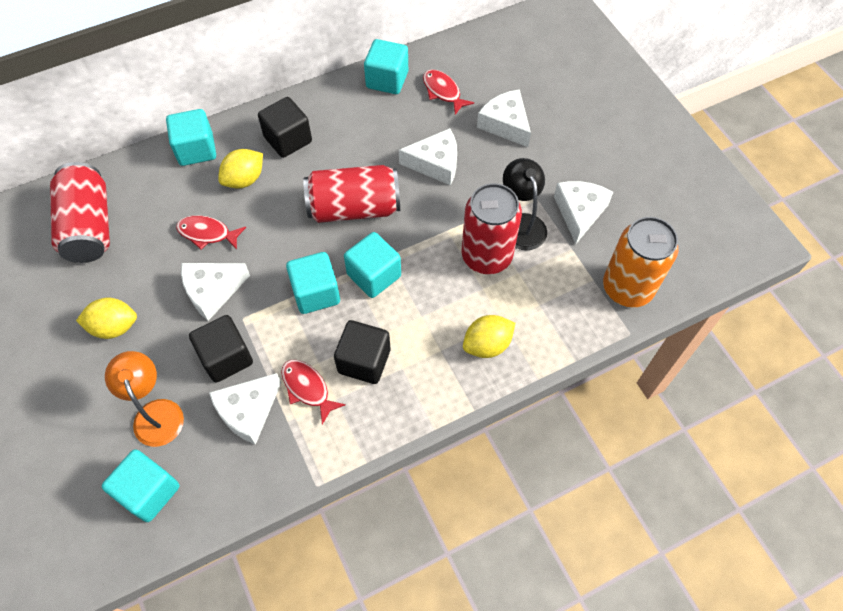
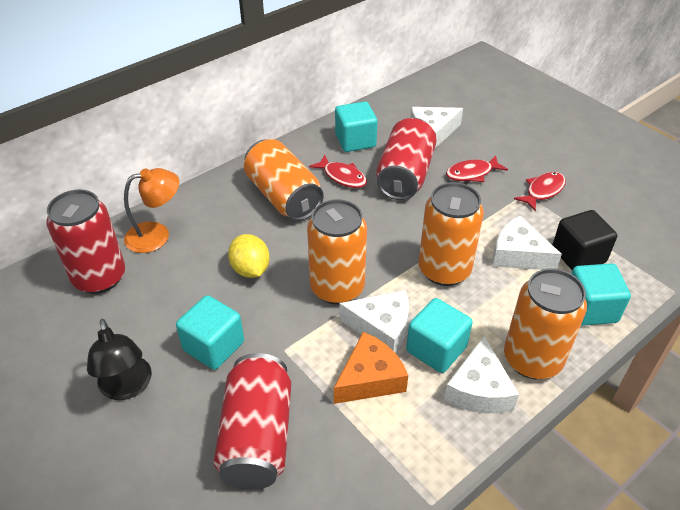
black cube: 3 -> 1
orange can: 1 -> 4
orange cheese: 0 -> 1
turquoise cube: 5 -> 4
white cheese: 5 -> 4
yellow lemon: 3 -> 1

